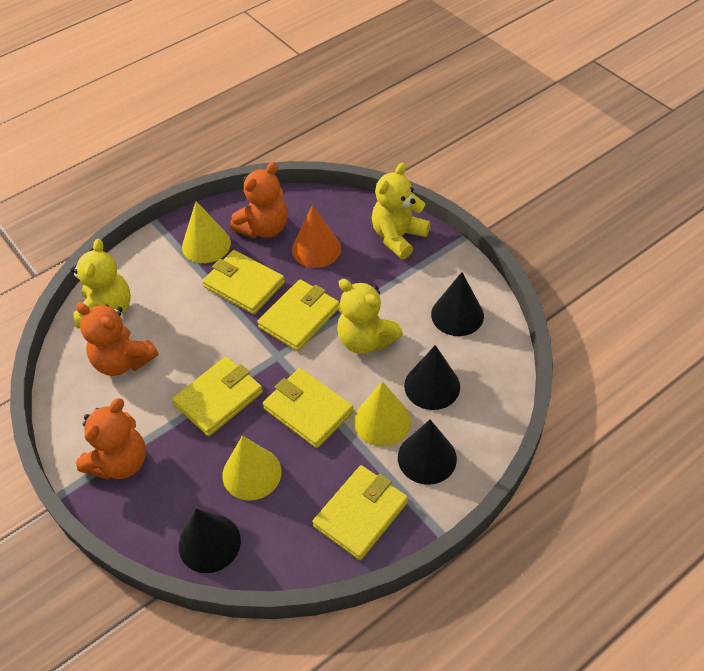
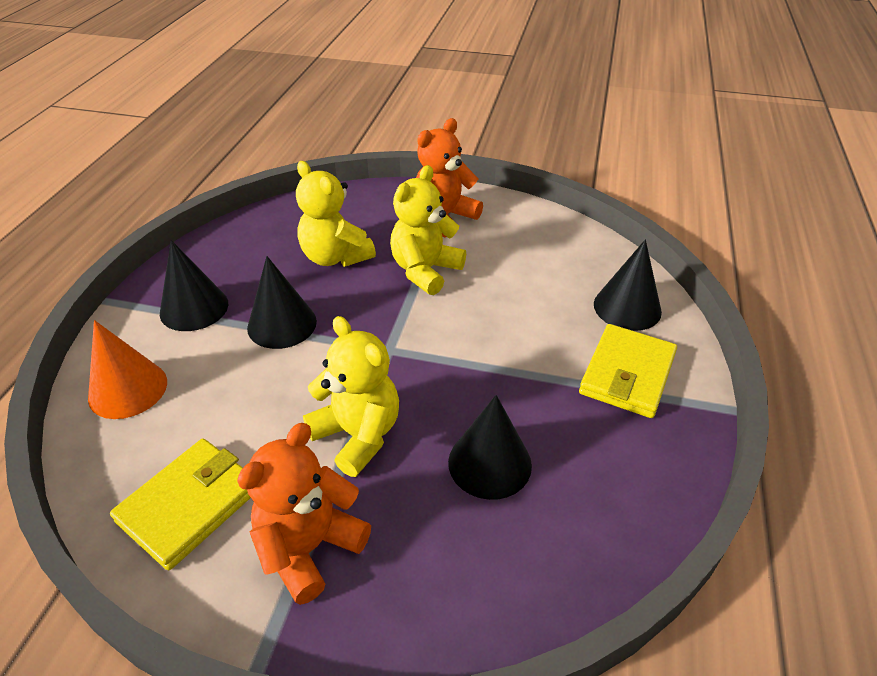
orange teddy bear: 3 -> 2
yellow cone: 3 -> 0
yellow wallet: 5 -> 2

